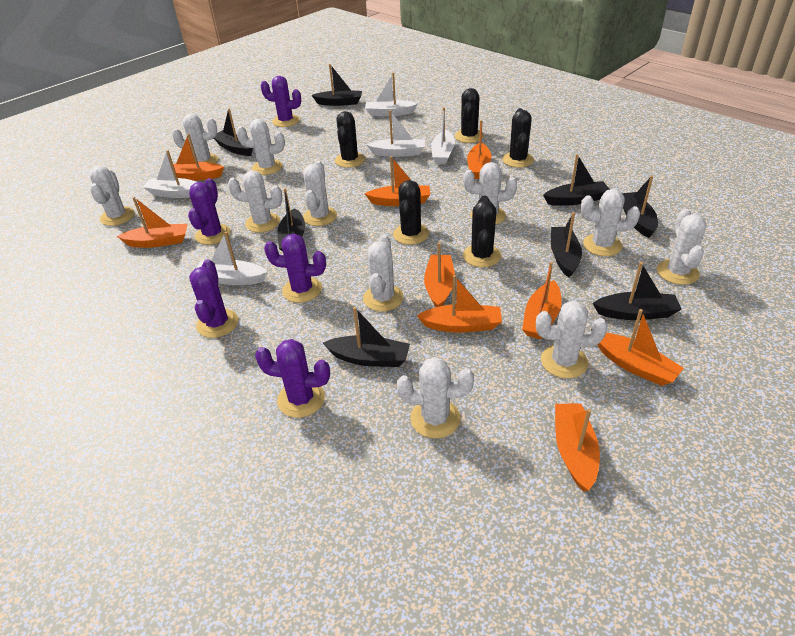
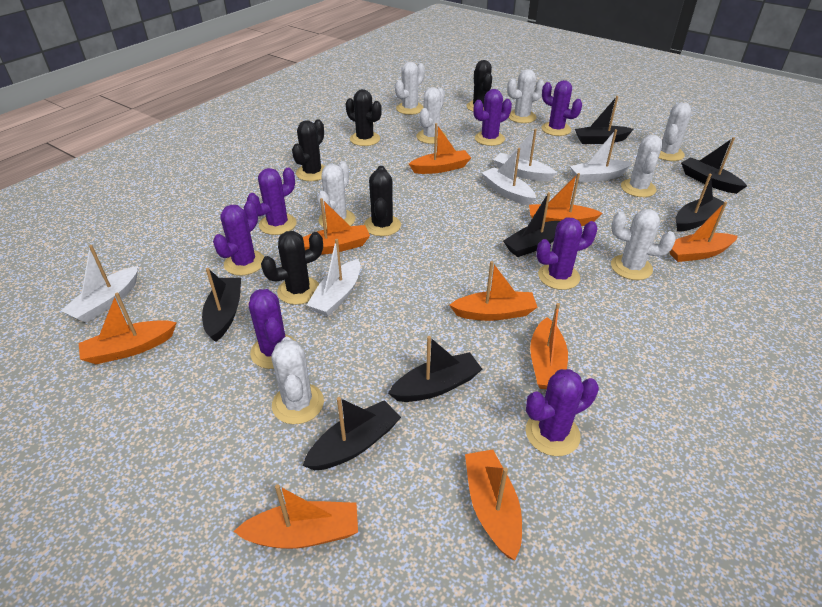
black boat: 8 -> 7
purple cactus: 5 -> 7
white cactus: 11 -> 8

